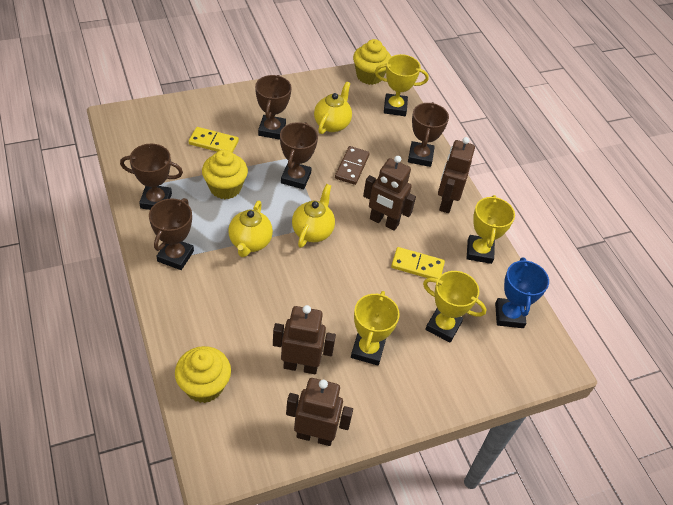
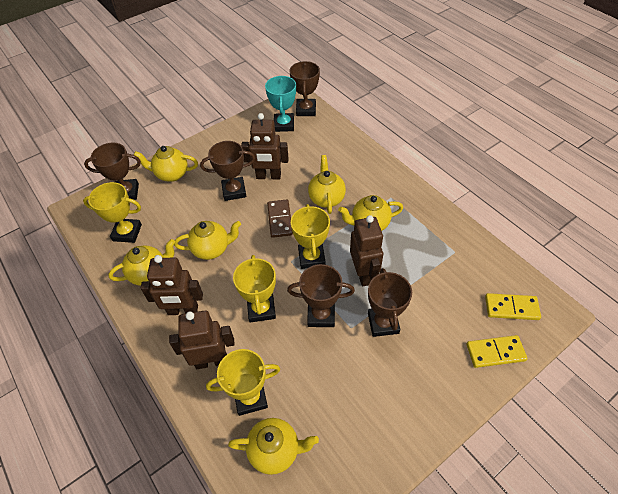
blue trophy: 1 -> 0
turquoise trophy: 0 -> 1
yellow cupcake: 3 -> 0
yellow teapot: 3 -> 6

